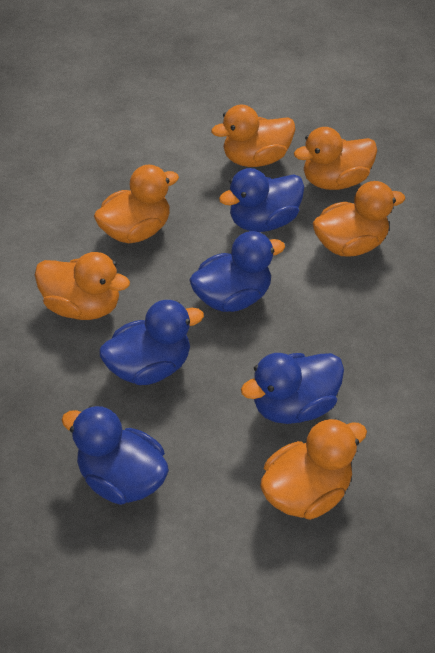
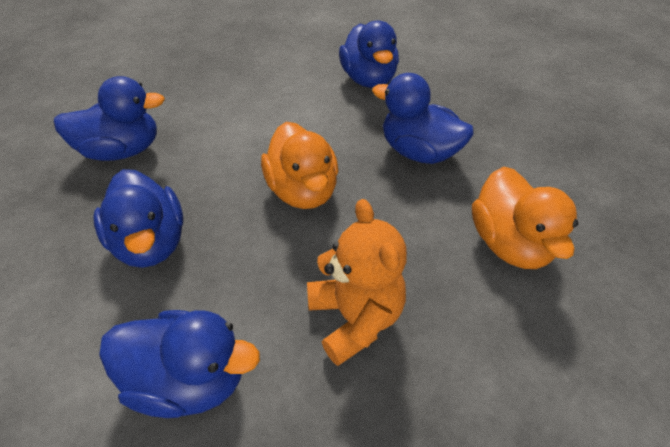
orange duck: 6 -> 2
orange teddy bear: 0 -> 1

